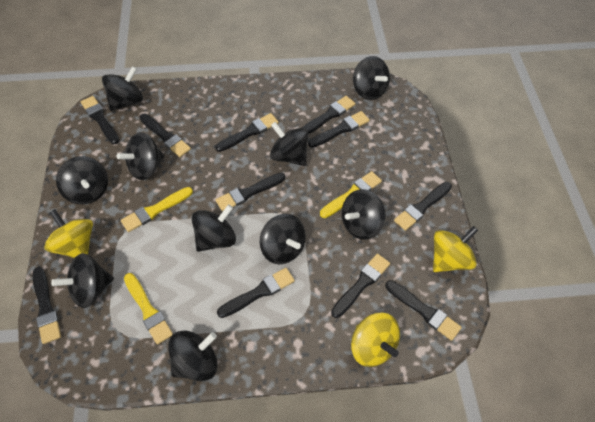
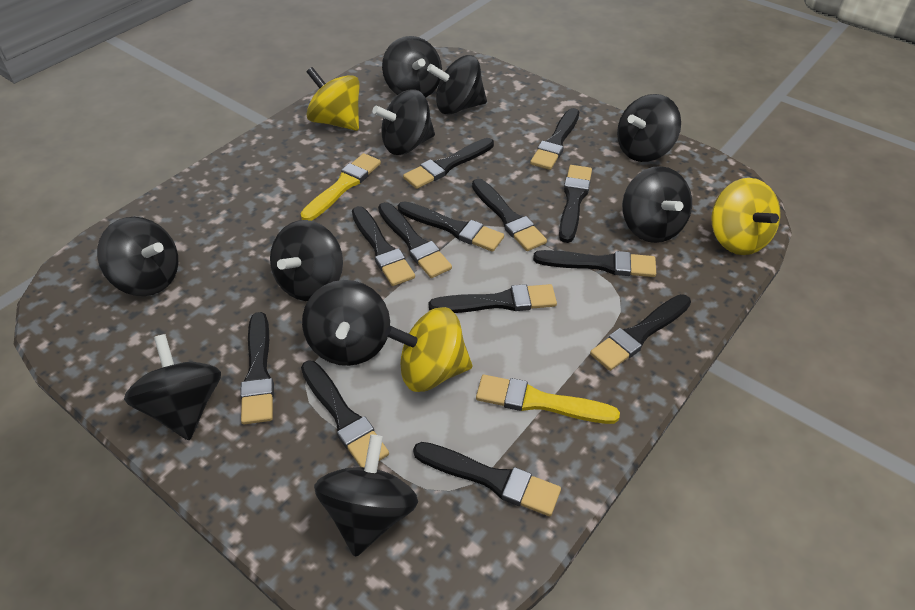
black brush: 11 -> 13
yellow brush: 3 -> 2

